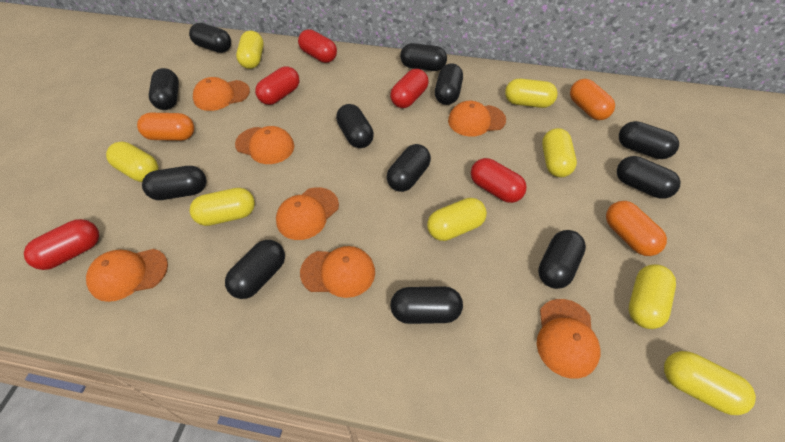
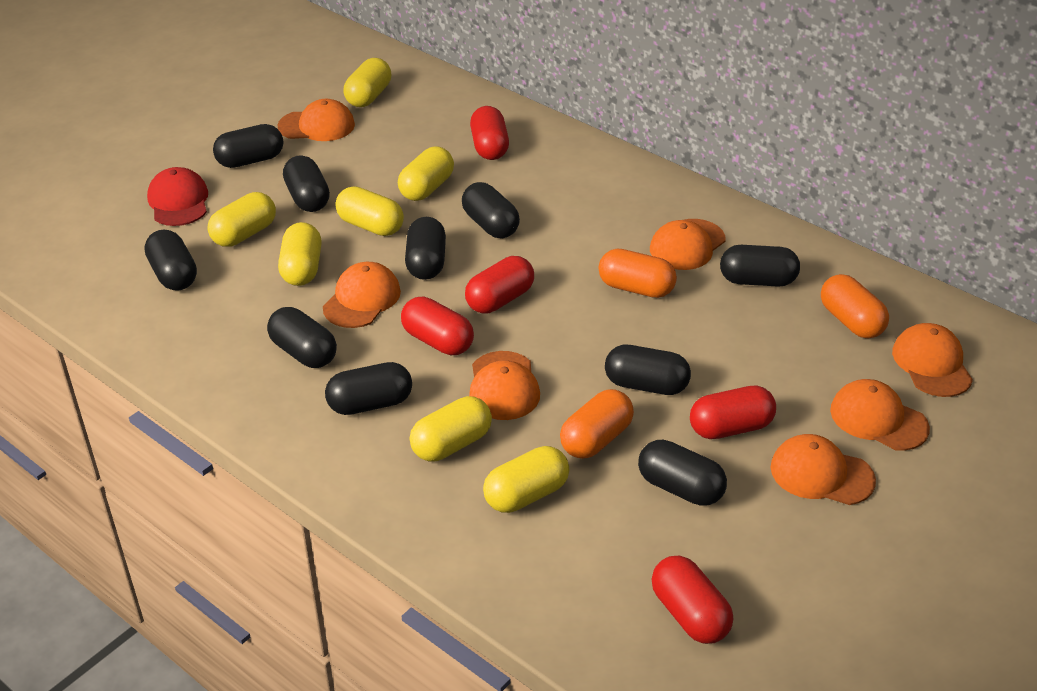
black capsule: 12 -> 10
red cap: 0 -> 1
yellow capsule: 8 -> 7

